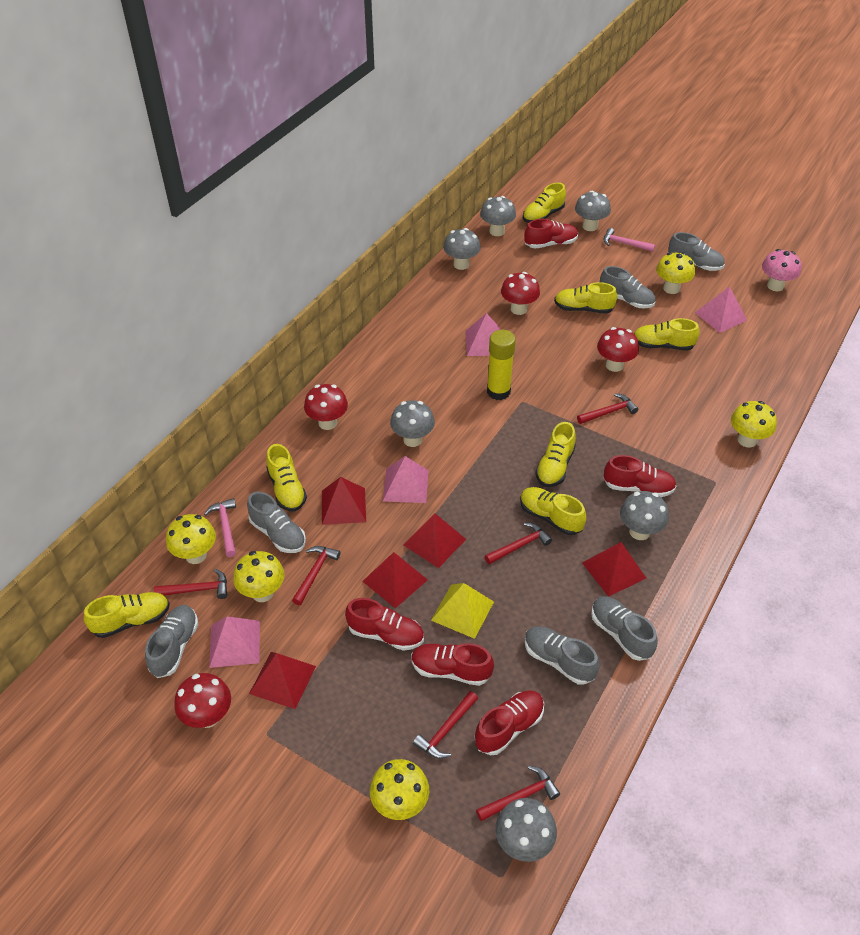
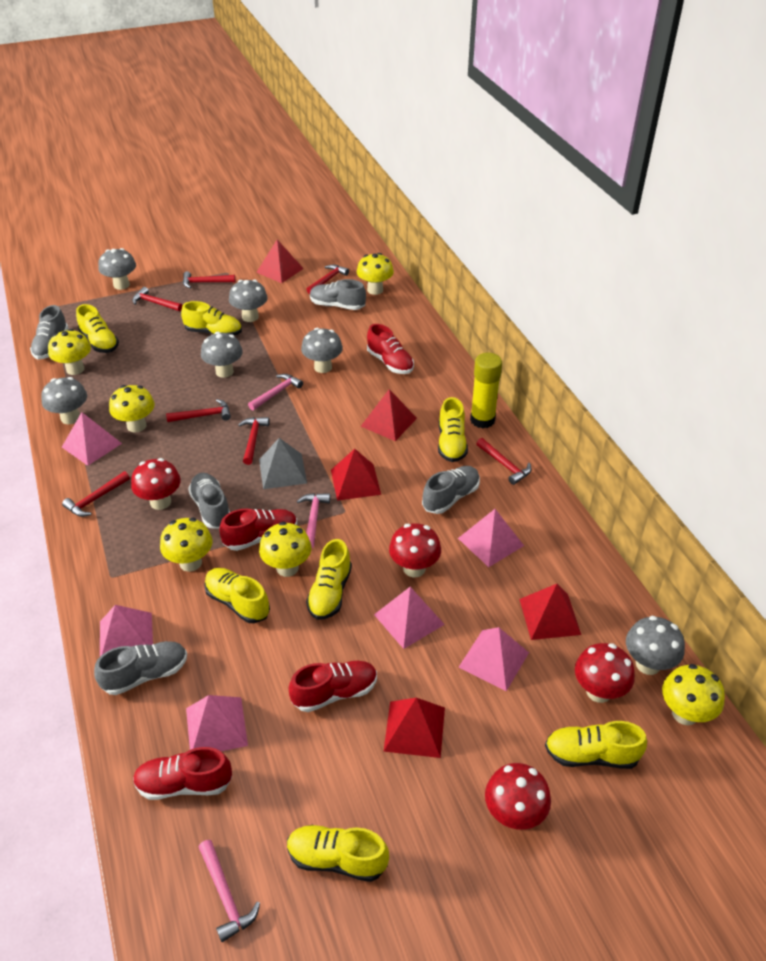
grey pyramid: 0 -> 1
grey shoe: 6 -> 5
pink hammer: 2 -> 3
pink mushroom: 1 -> 0
pink pyramid: 4 -> 6
red hammer: 6 -> 7
red shoe: 5 -> 4
yellow mushroom: 5 -> 6
yellow pyramid: 1 -> 0

